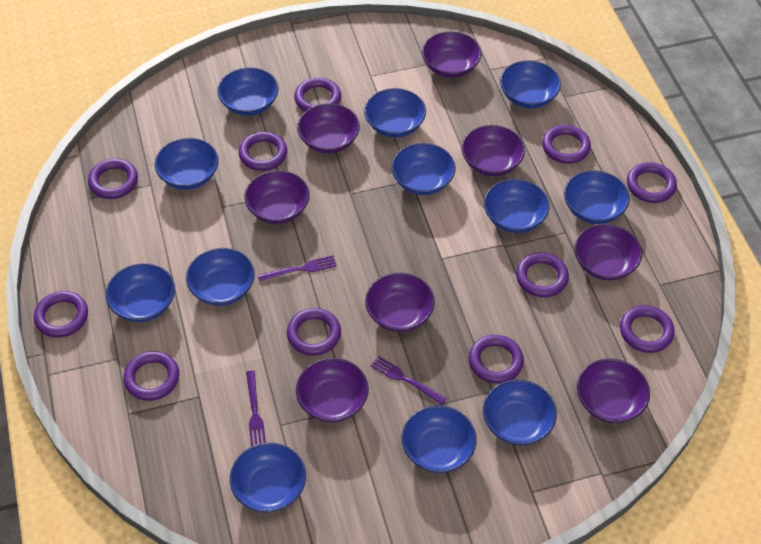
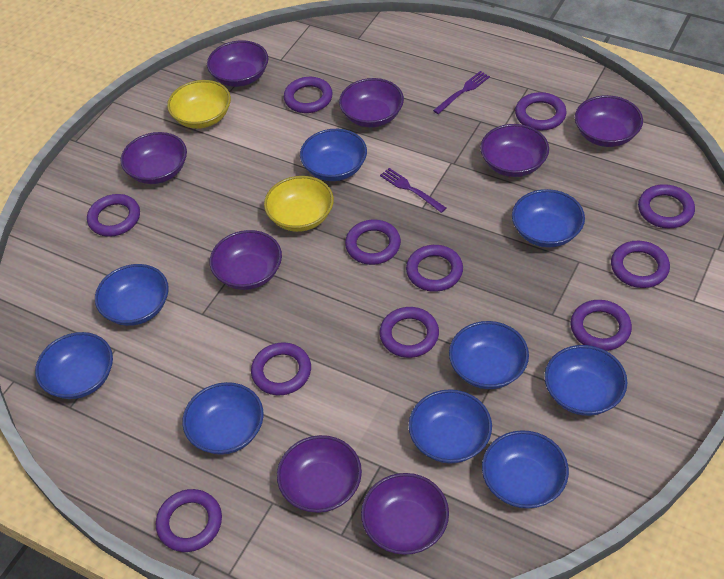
blue bowl: 12 -> 9
purple fork: 3 -> 2
yellow bowl: 0 -> 2

